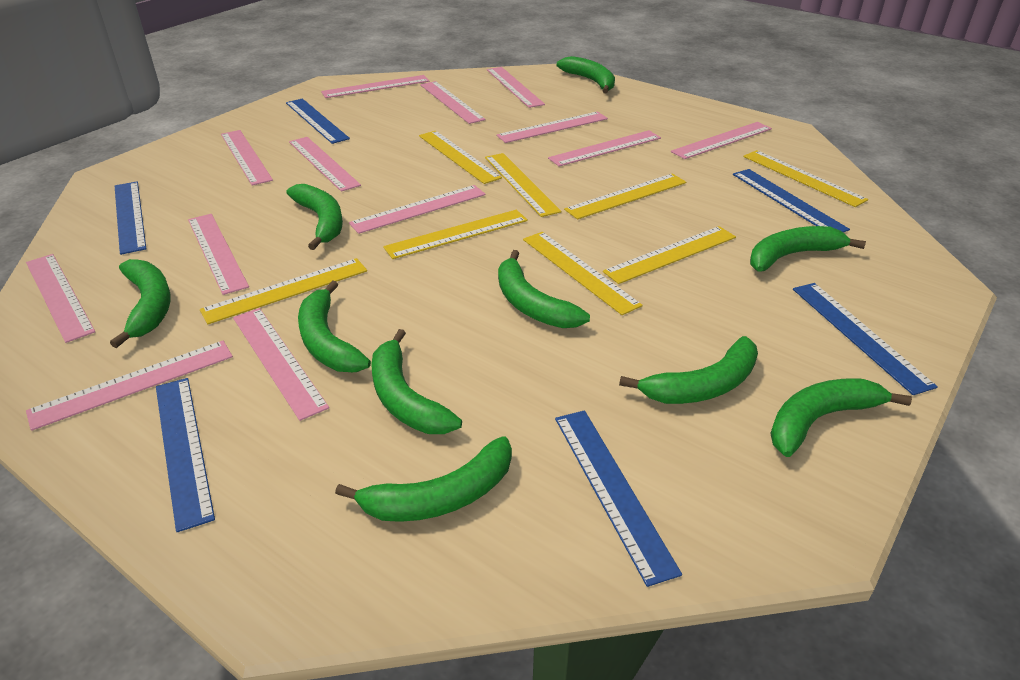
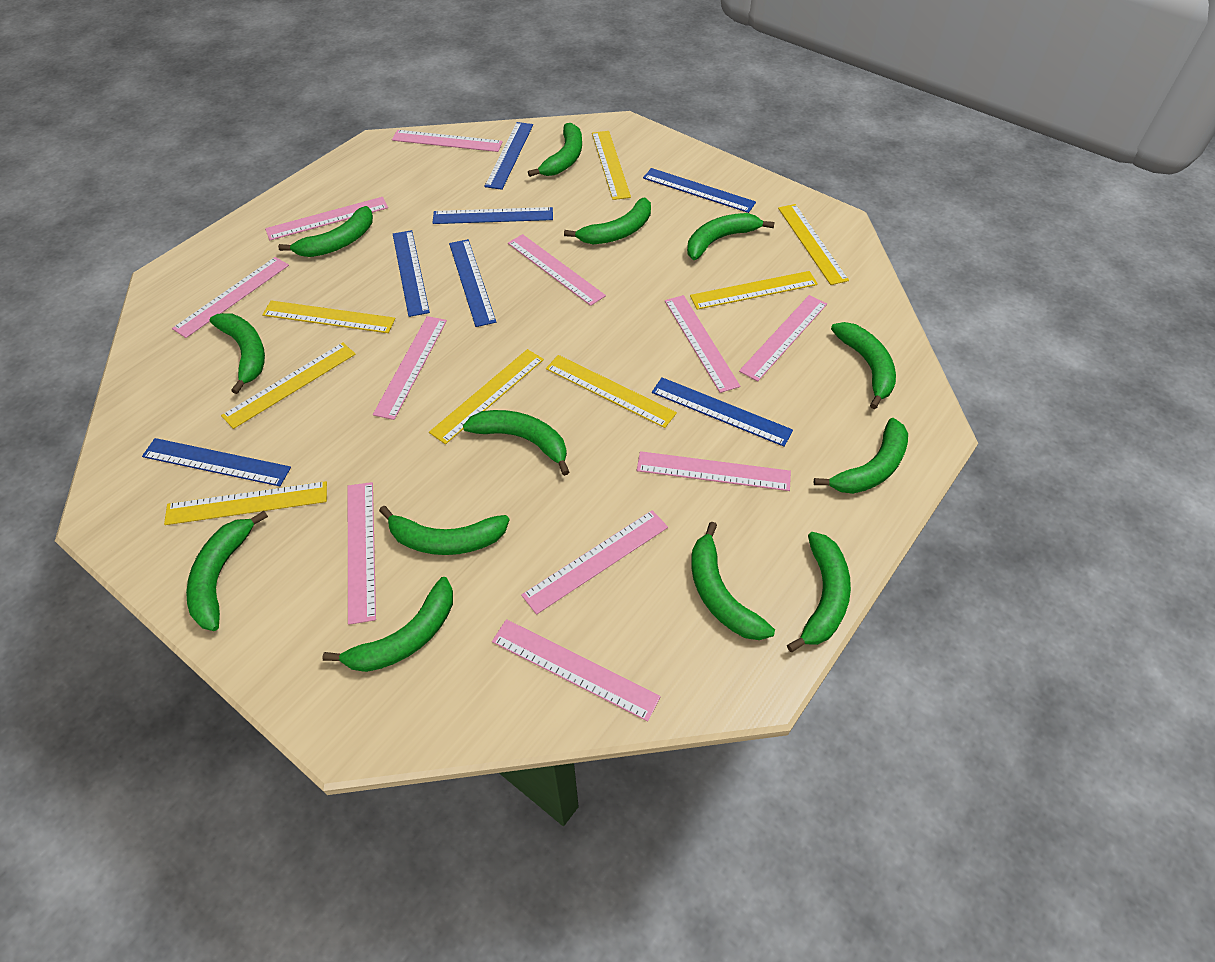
blue ruler: 6 -> 7
green banana: 10 -> 13
pink ruler: 13 -> 11

